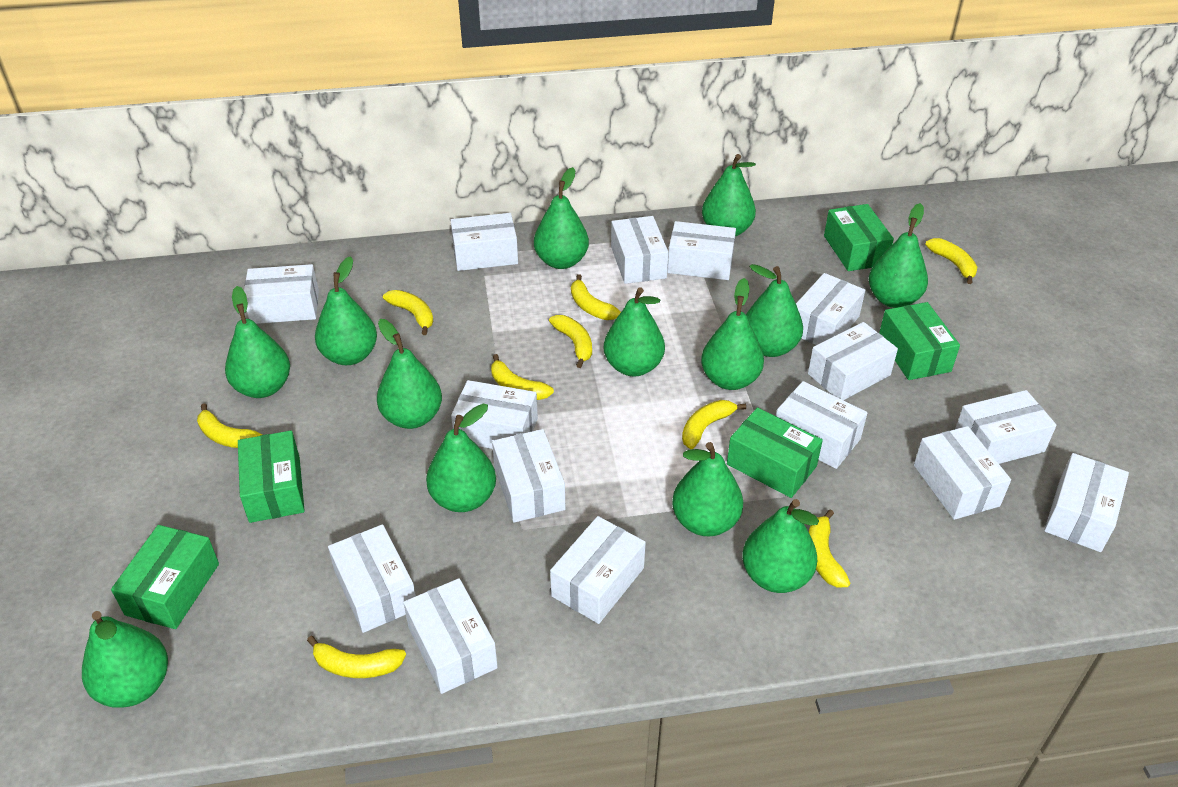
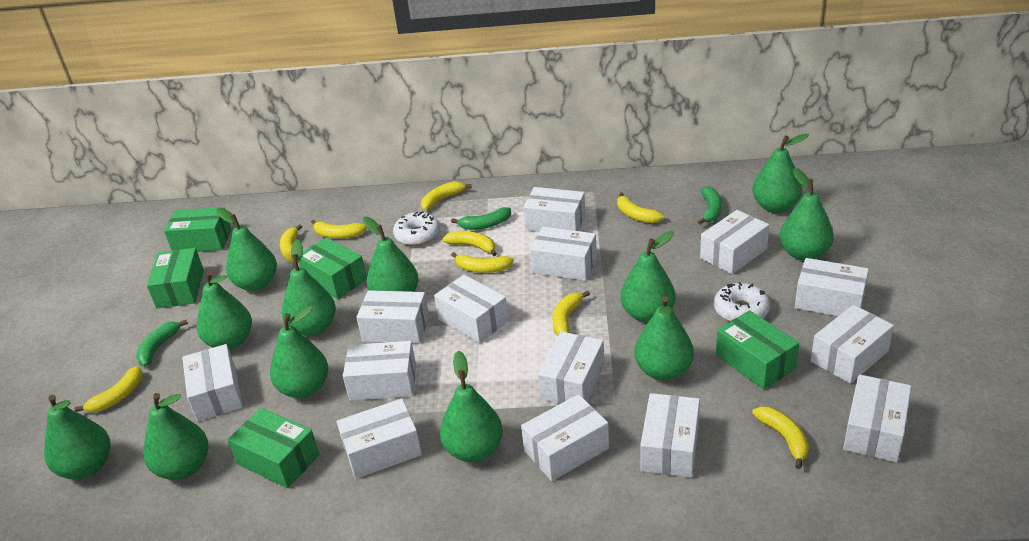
green banana: 0 -> 3
green pear: 13 -> 12
white box: 15 -> 14
white donut: 0 -> 2

